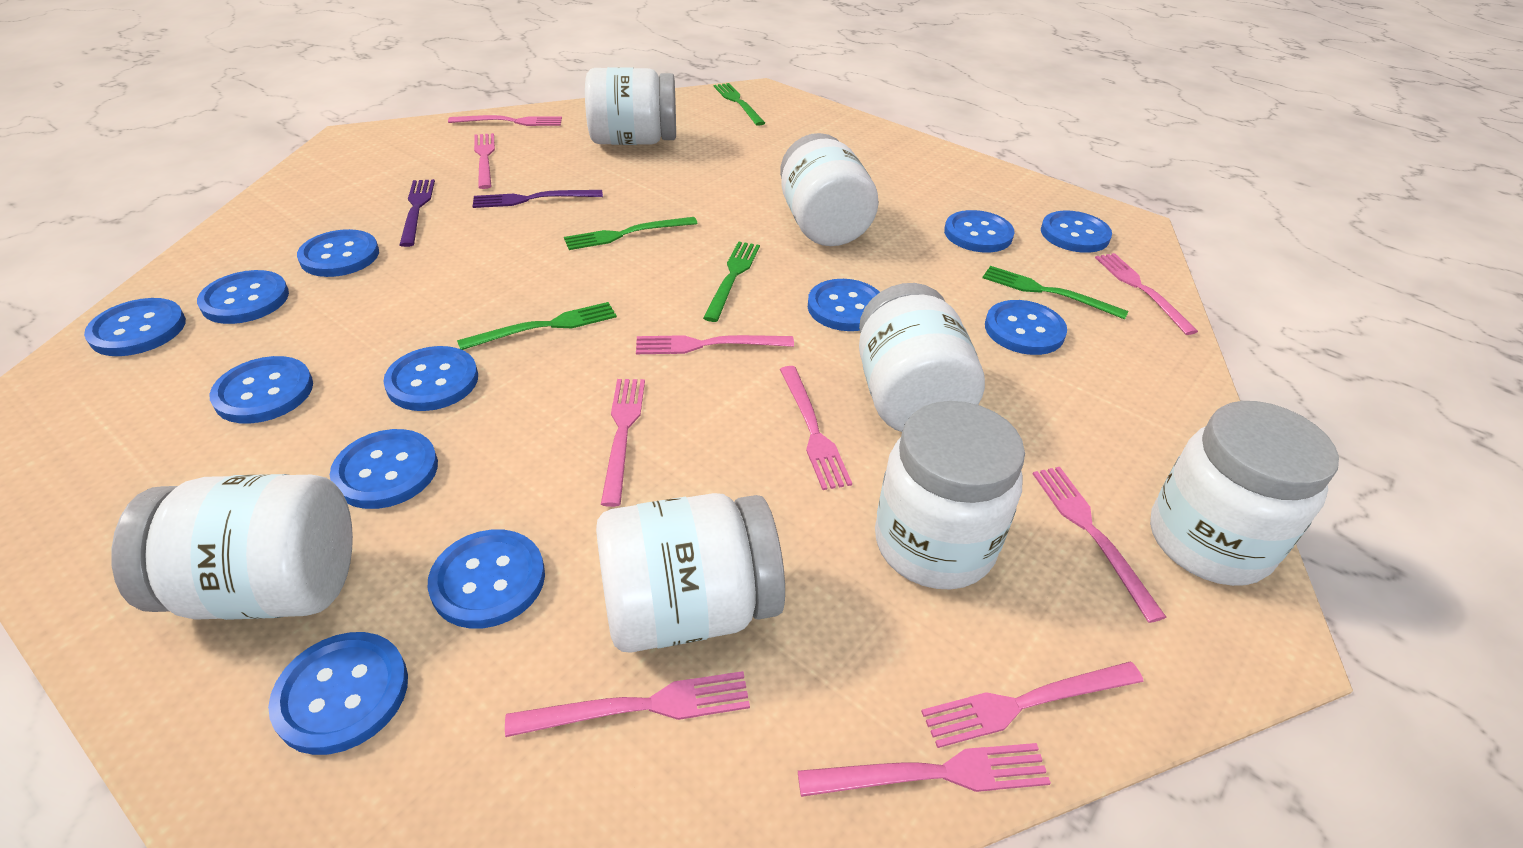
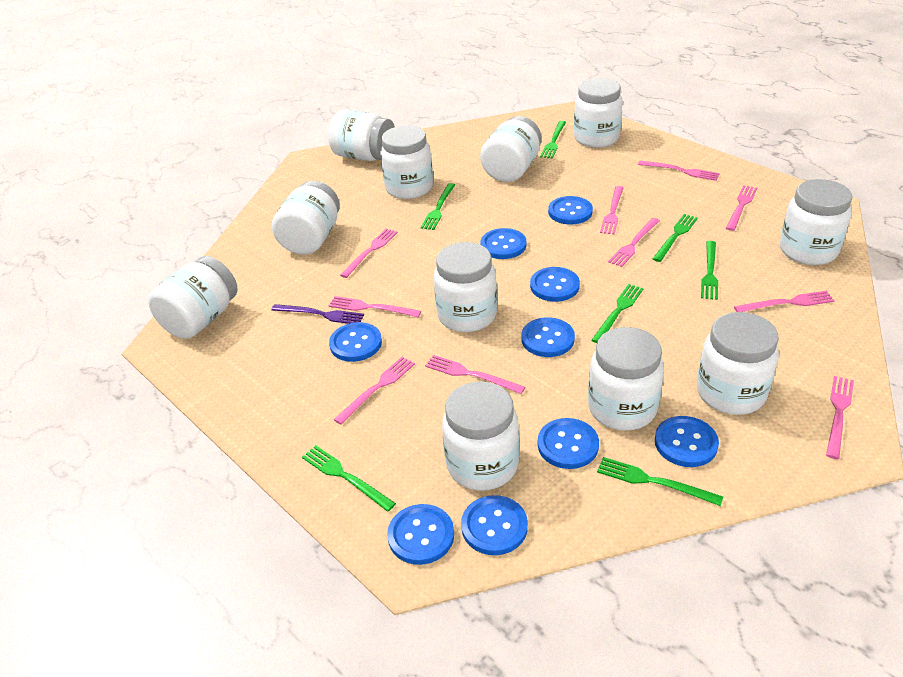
blue button: 12 -> 9
green fork: 5 -> 7
purple fork: 2 -> 1
white jar: 7 -> 11

